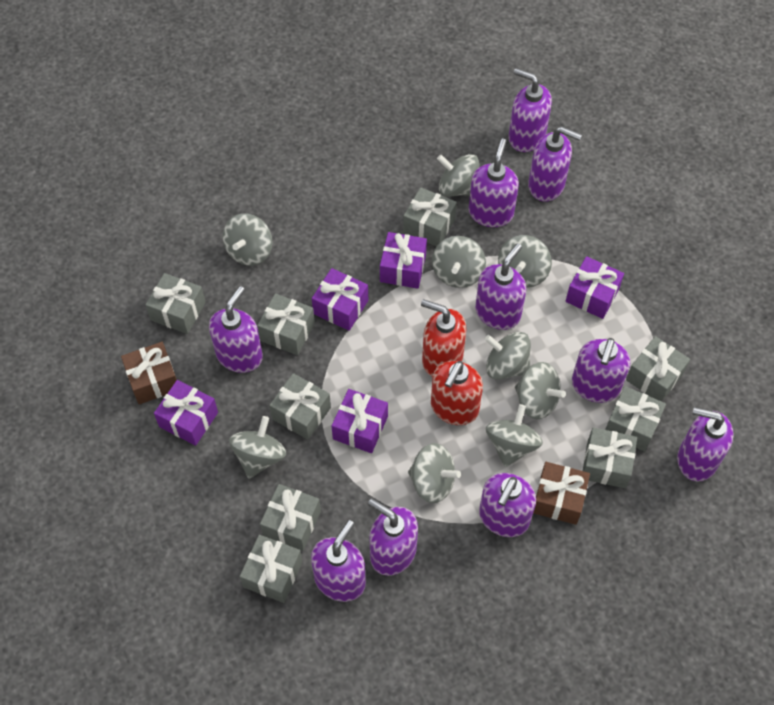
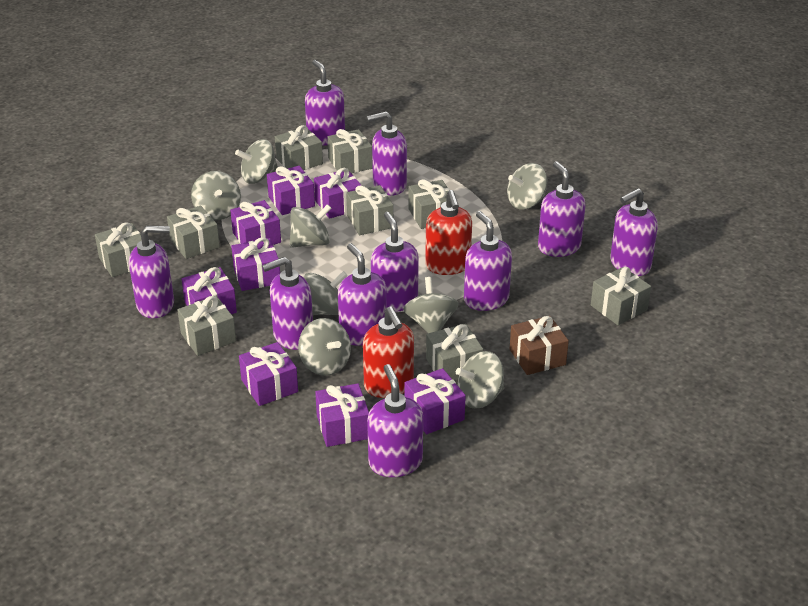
brown gift: 2 -> 1
grey spinning top: 9 -> 8
purple gift: 5 -> 8

